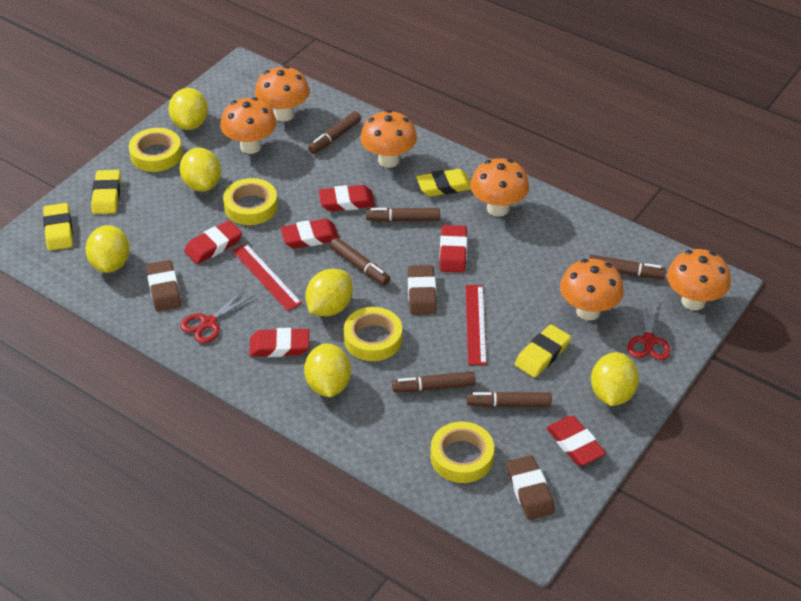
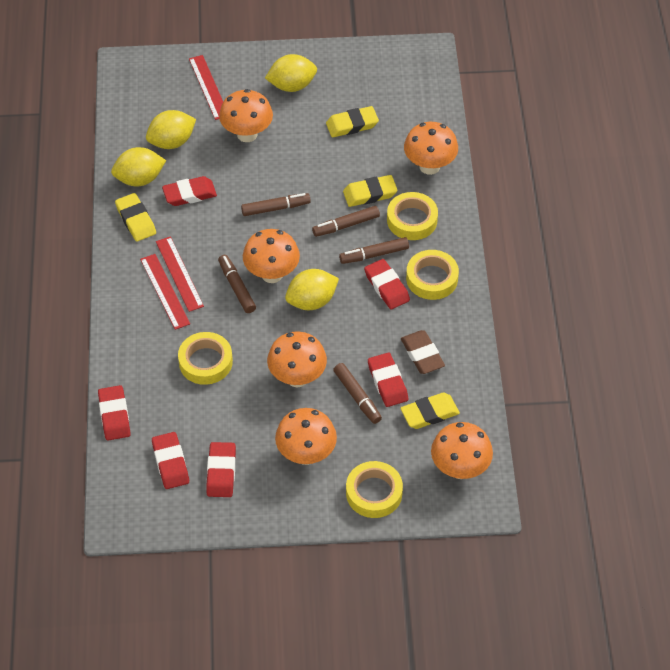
brown eraser: 3 -> 1
brown marker: 6 -> 5
red ruler: 2 -> 3
red scissors: 2 -> 0
yellow lemon: 6 -> 4

